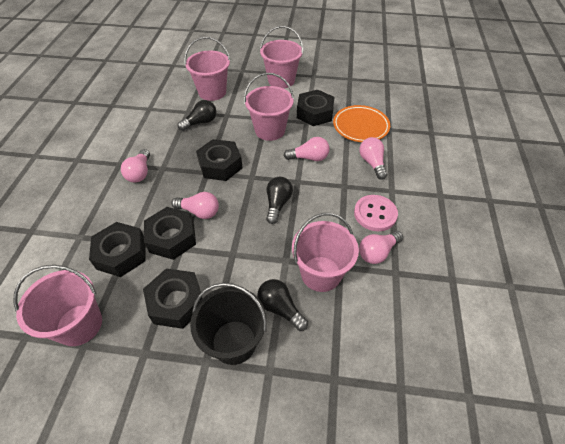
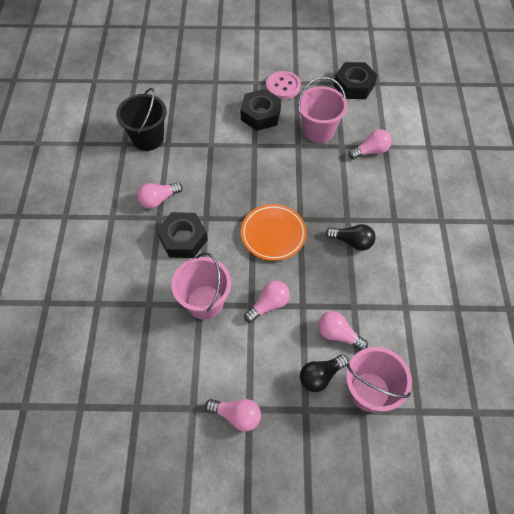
black light bulb: 3 -> 2
black nut: 5 -> 3
pink bucket: 5 -> 3

